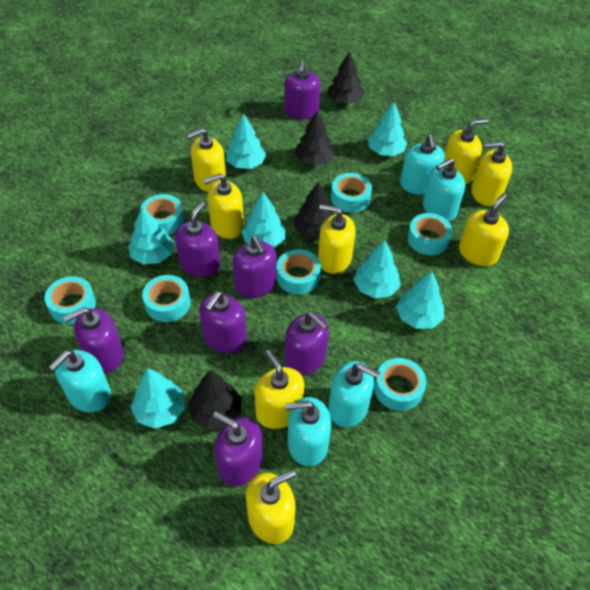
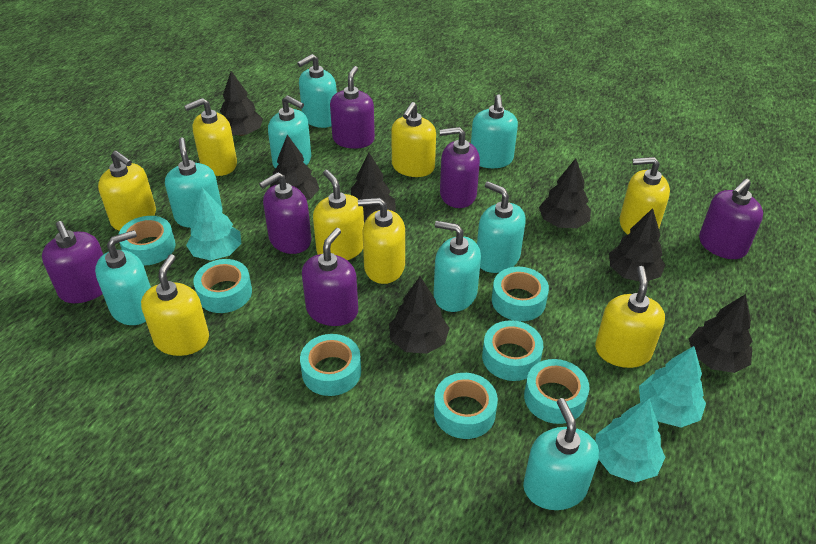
black tree: 4 -> 7
purple soap dispenser: 7 -> 6
turquoise soap dispenser: 5 -> 8
turquoise tree: 7 -> 3

